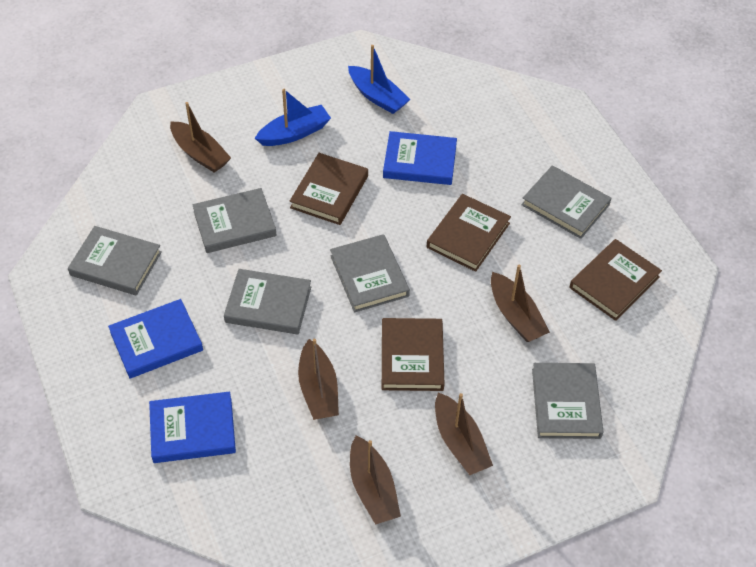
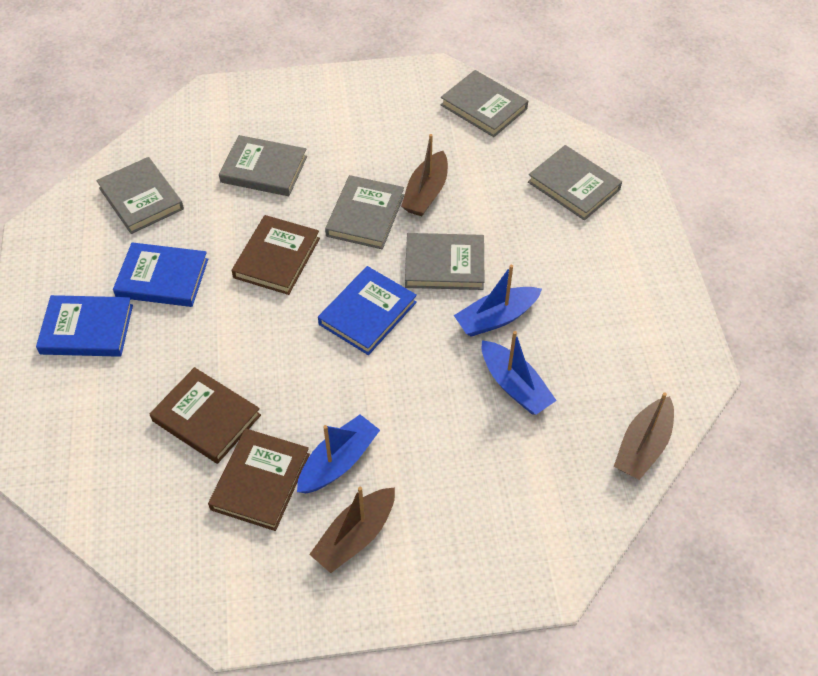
blue boat: 2 -> 3
brown boat: 5 -> 3
brown book: 4 -> 3

